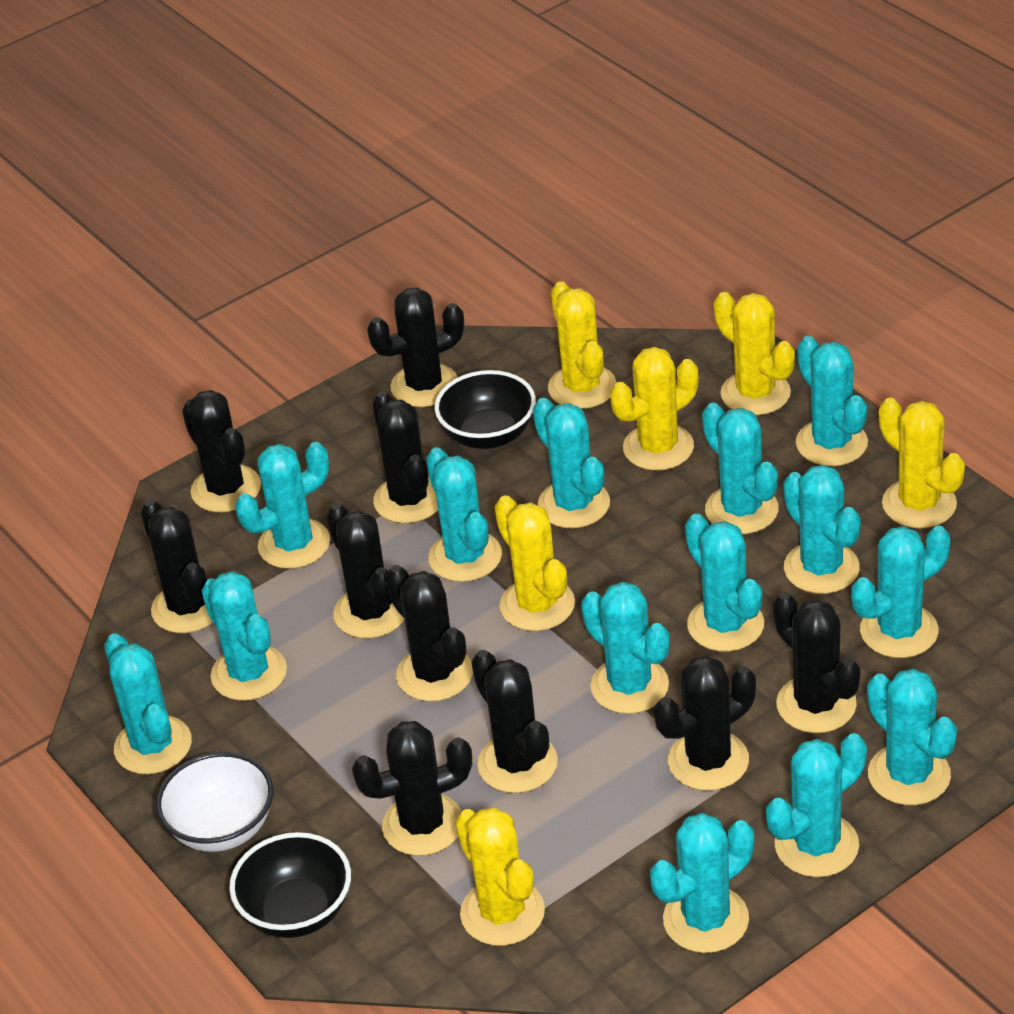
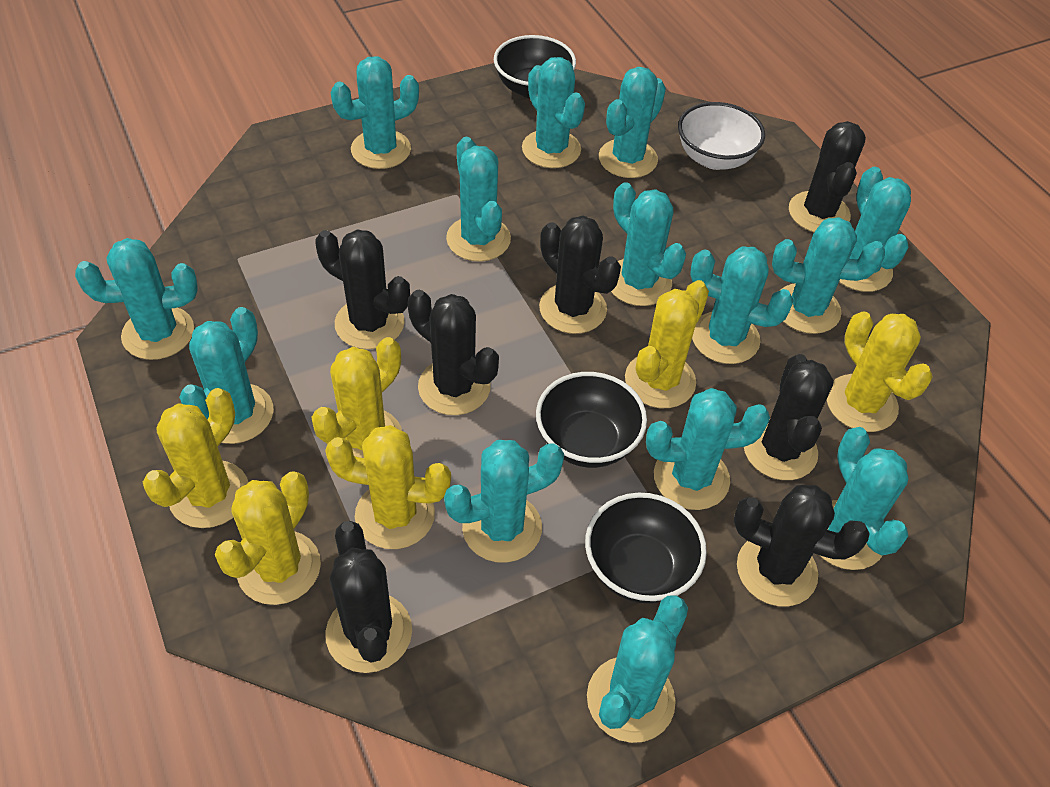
black bowl: 2 -> 3
black cactus: 10 -> 7

